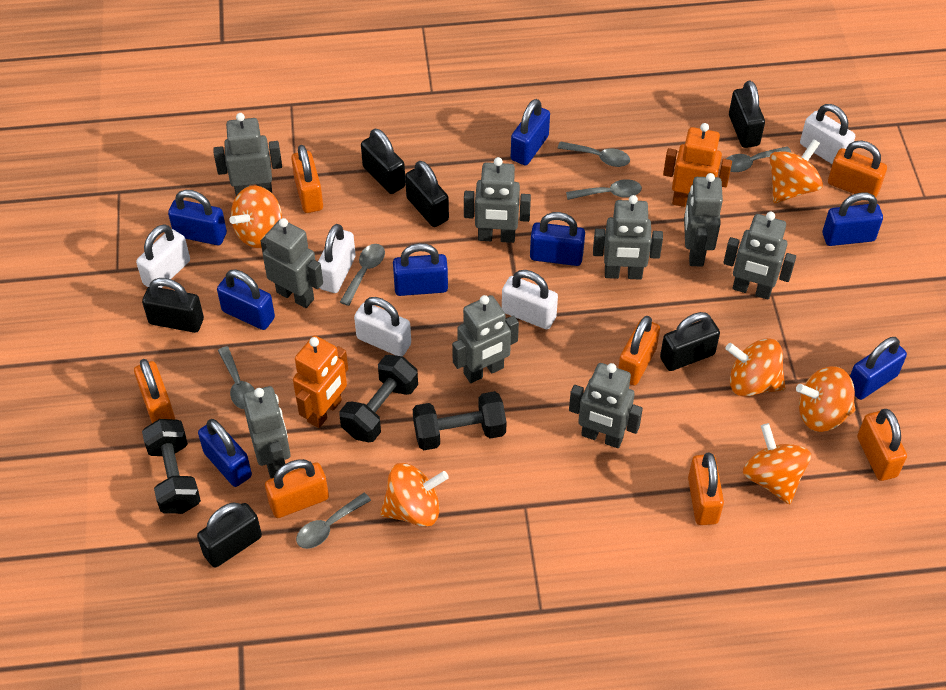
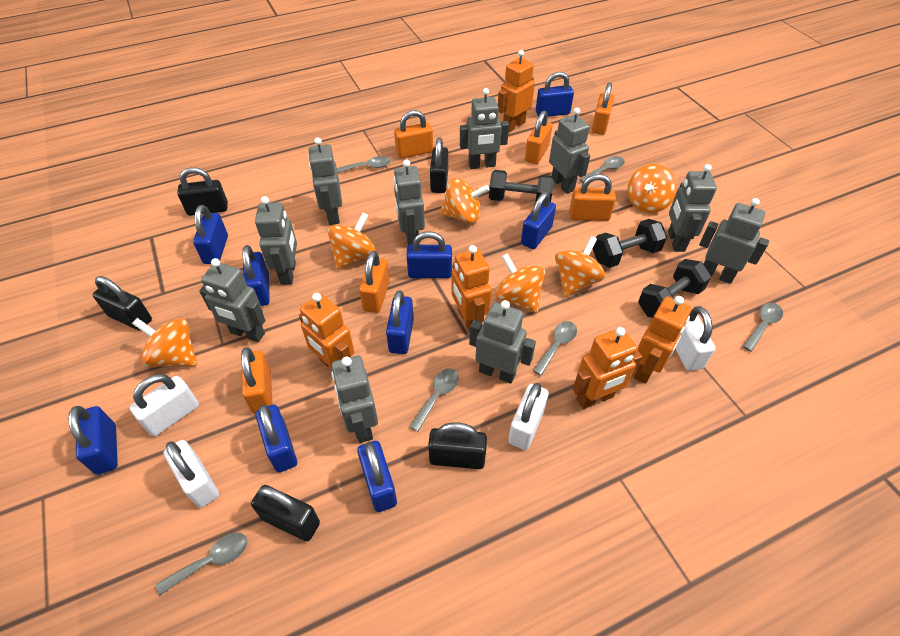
black padlock: 6 -> 5
blue padlock: 8 -> 9
grey robot: 9 -> 10
orange padlock: 7 -> 6
orange robot: 2 -> 5
white padlock: 5 -> 4

